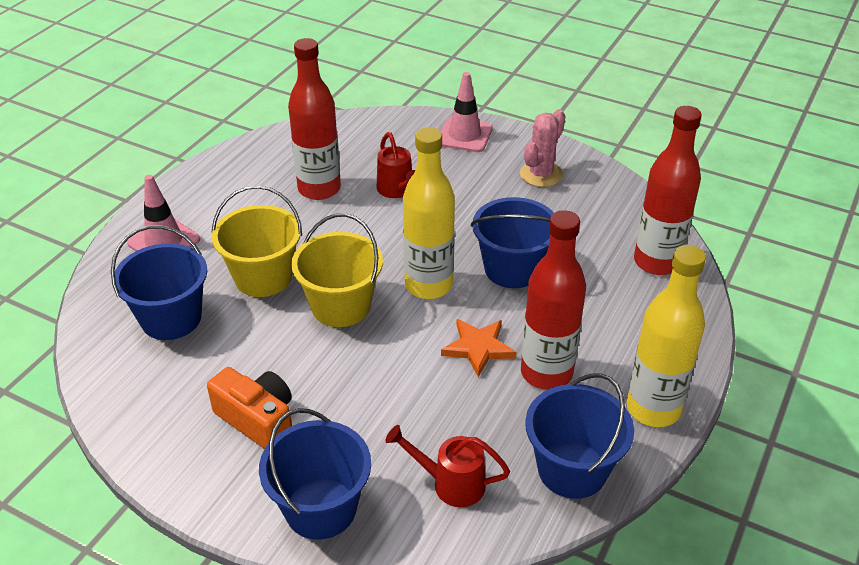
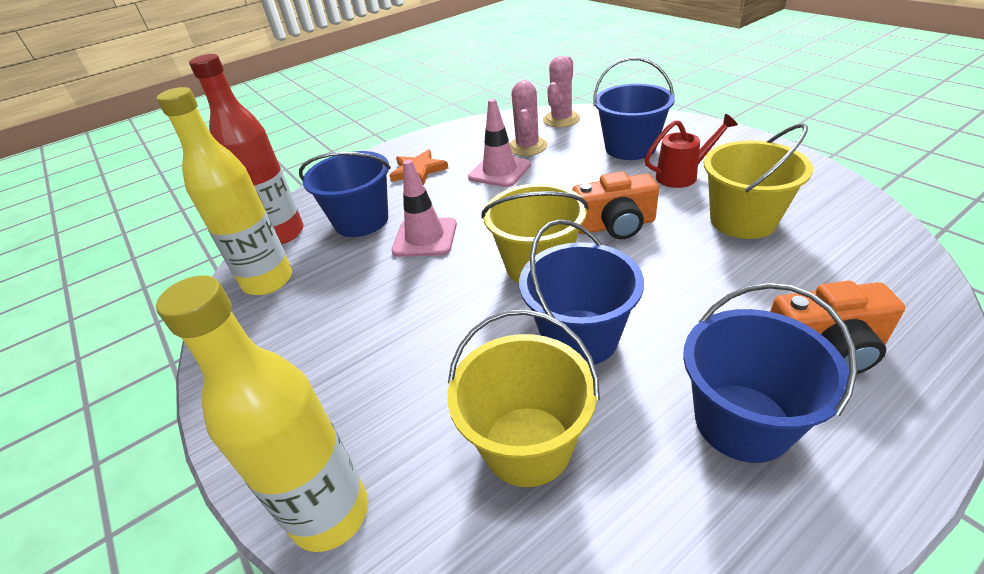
orange camera: 1 -> 2
pink cactus: 1 -> 2
red bottle: 3 -> 1
red watering can: 2 -> 1
yellow bucket: 2 -> 3

